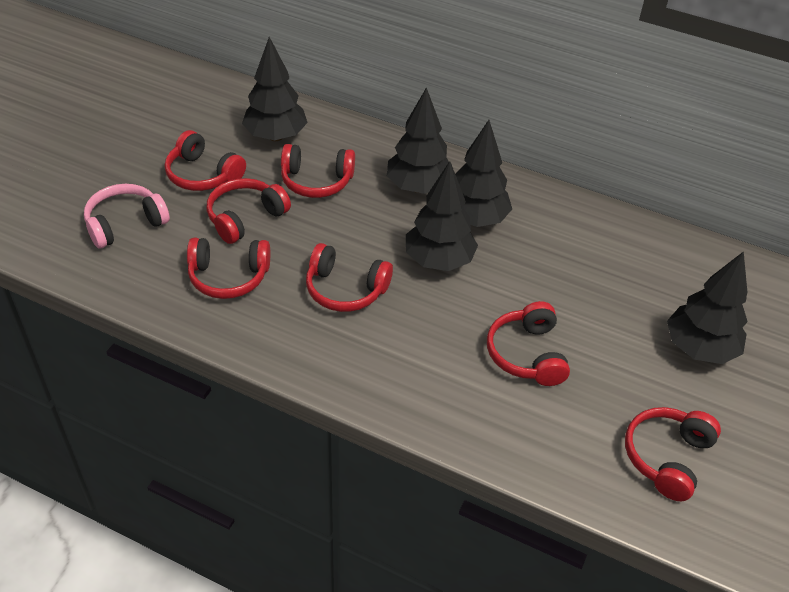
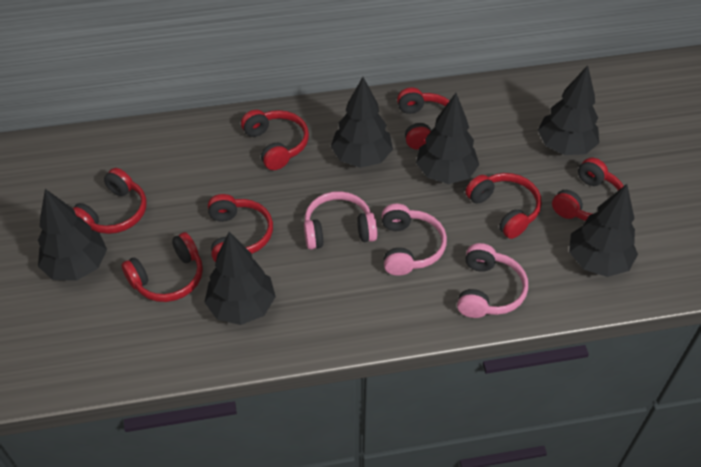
black tree: 5 -> 6
pink headphones: 1 -> 3

